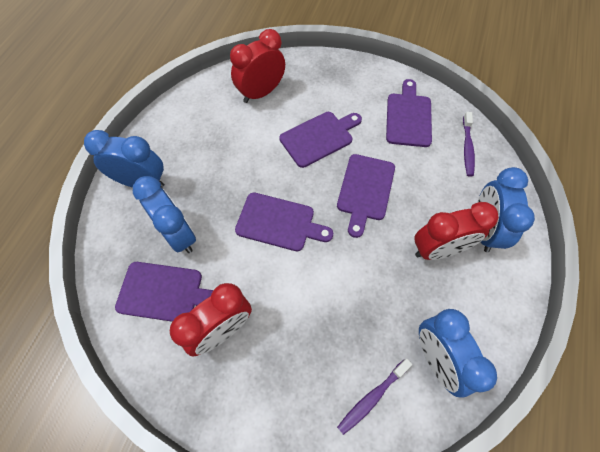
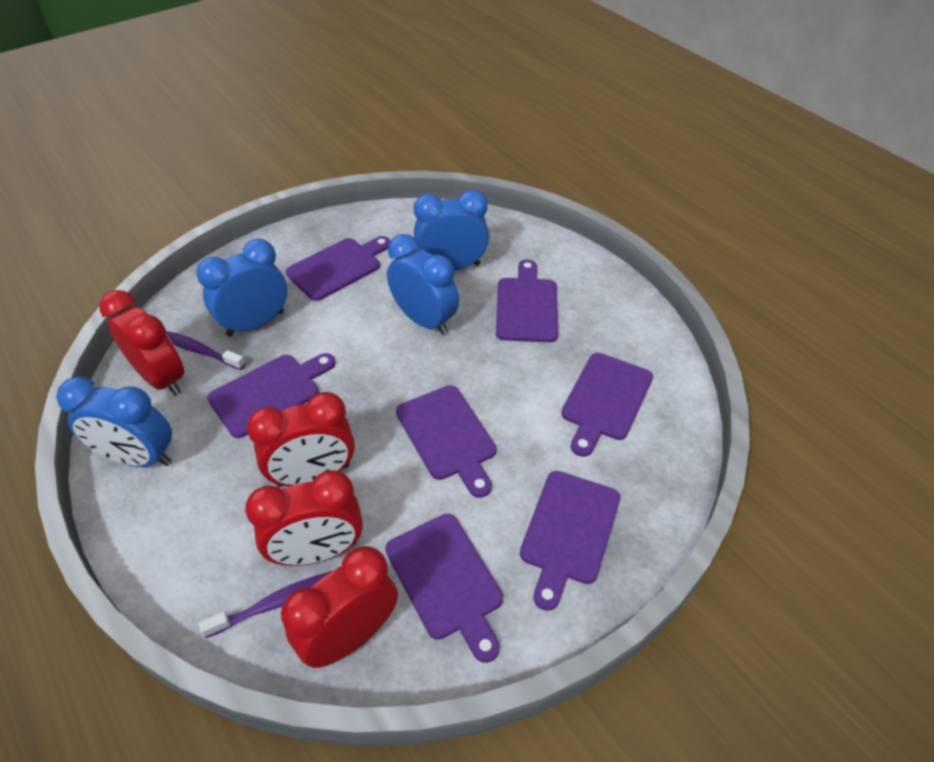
purple cutting board: 5 -> 7
red clock: 3 -> 4

